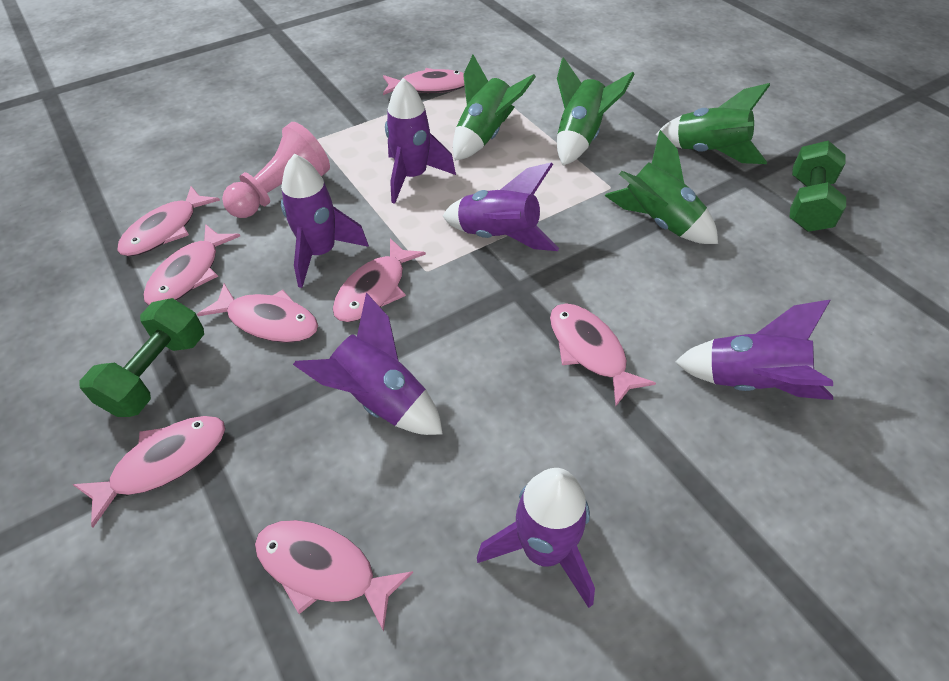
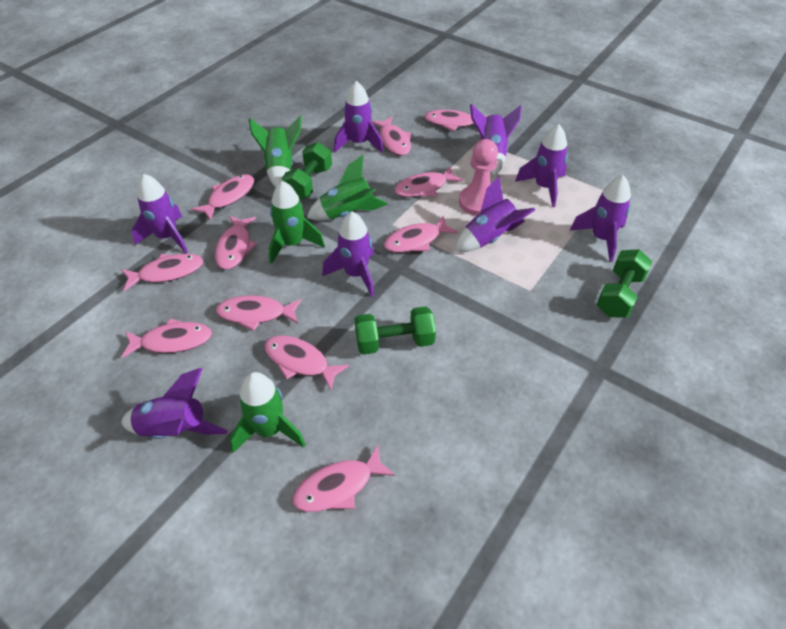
green dumbbell: 2 -> 3
pink fish: 8 -> 11
purple rocket: 6 -> 8

